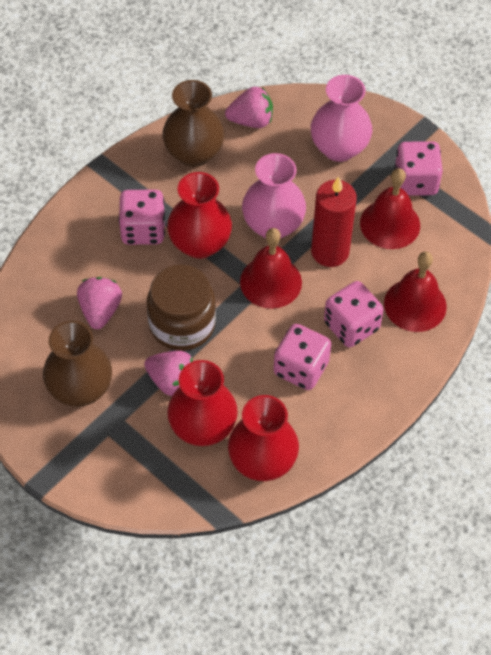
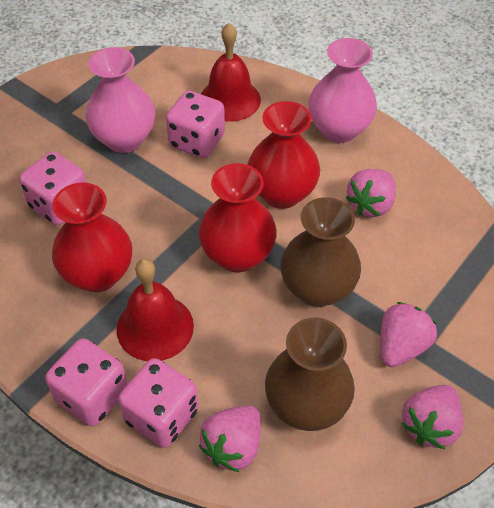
brown jar: 1 -> 0
pink strawberry: 3 -> 4
red bell: 3 -> 2
red candle: 1 -> 0

